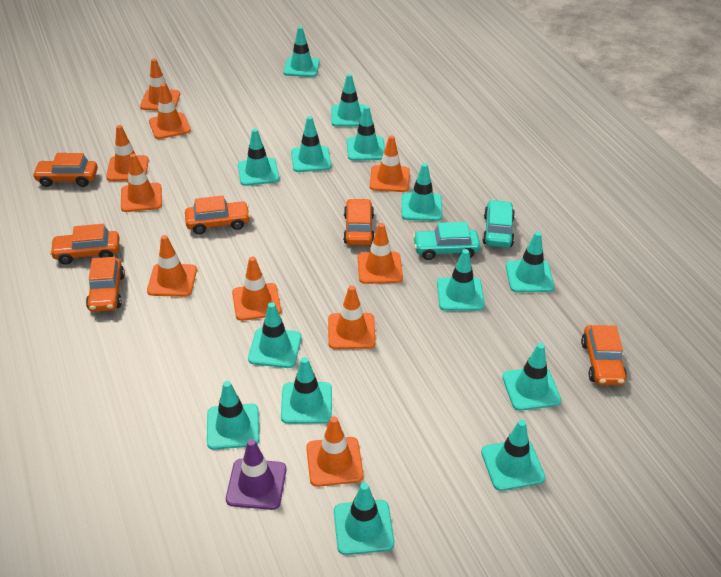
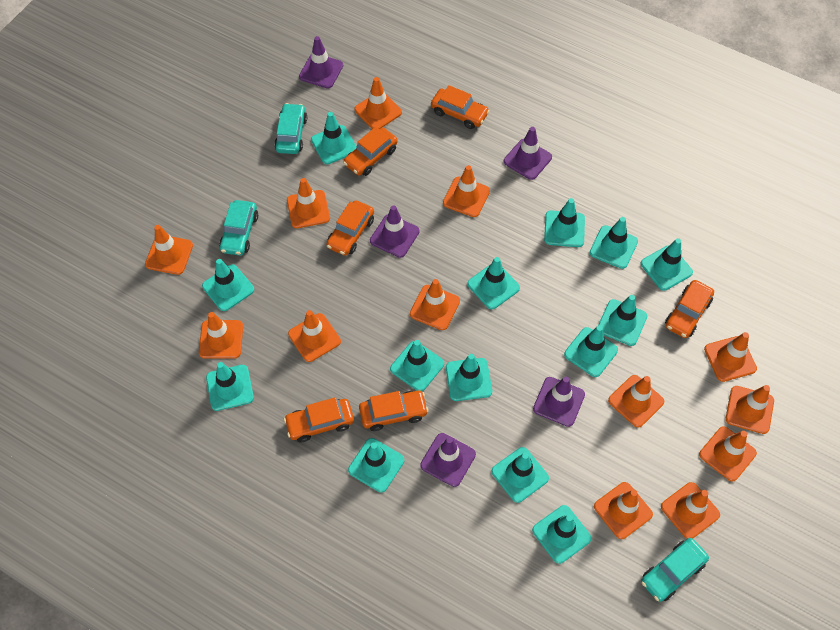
orange traffic cone: 10 -> 13
purple traffic cone: 1 -> 5
turquoise car: 2 -> 3

